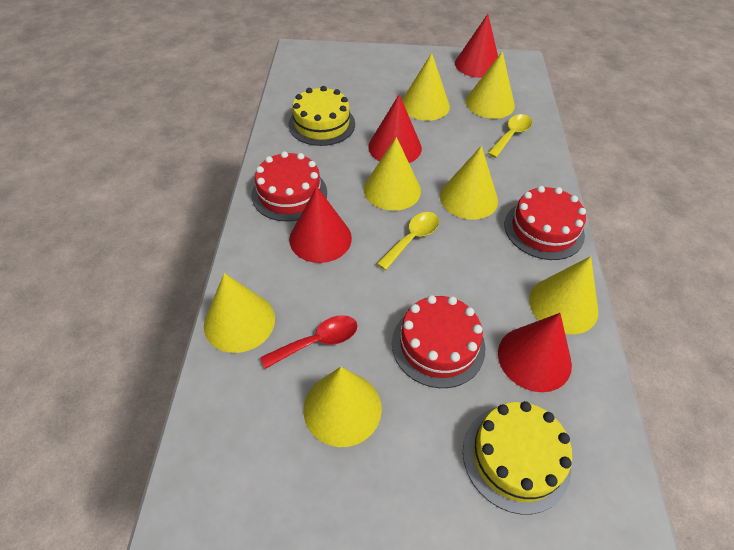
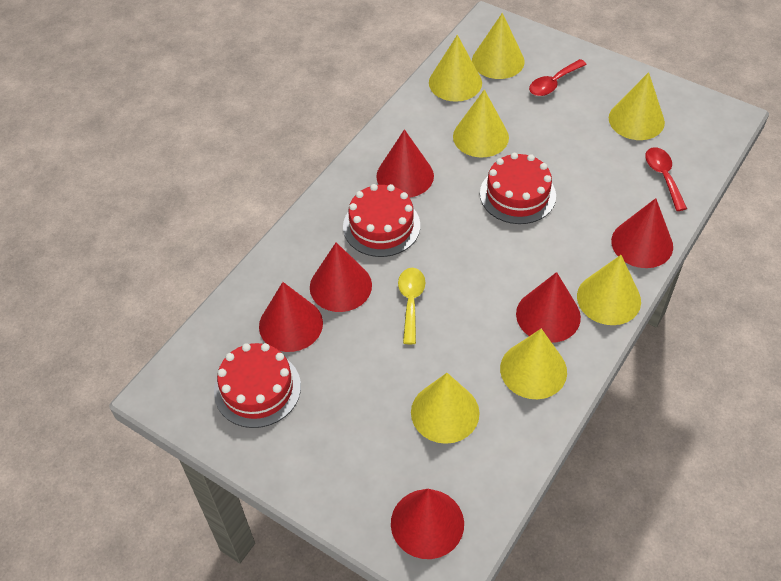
red cone: 4 -> 6
red spoon: 1 -> 2
yellow cake: 2 -> 0
yellow spoon: 2 -> 1

